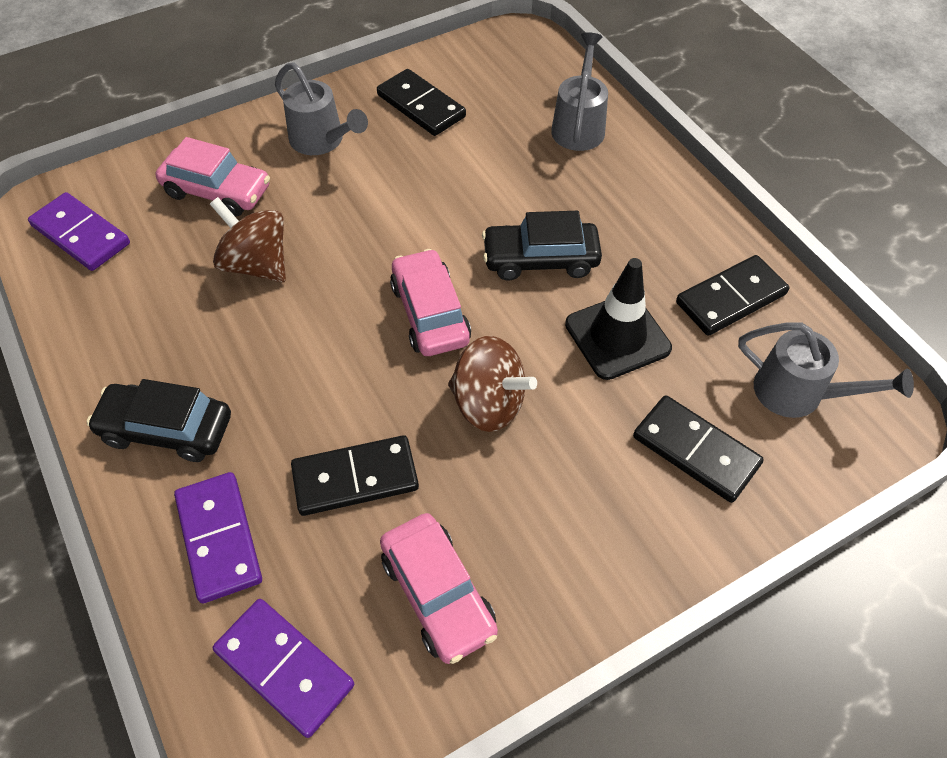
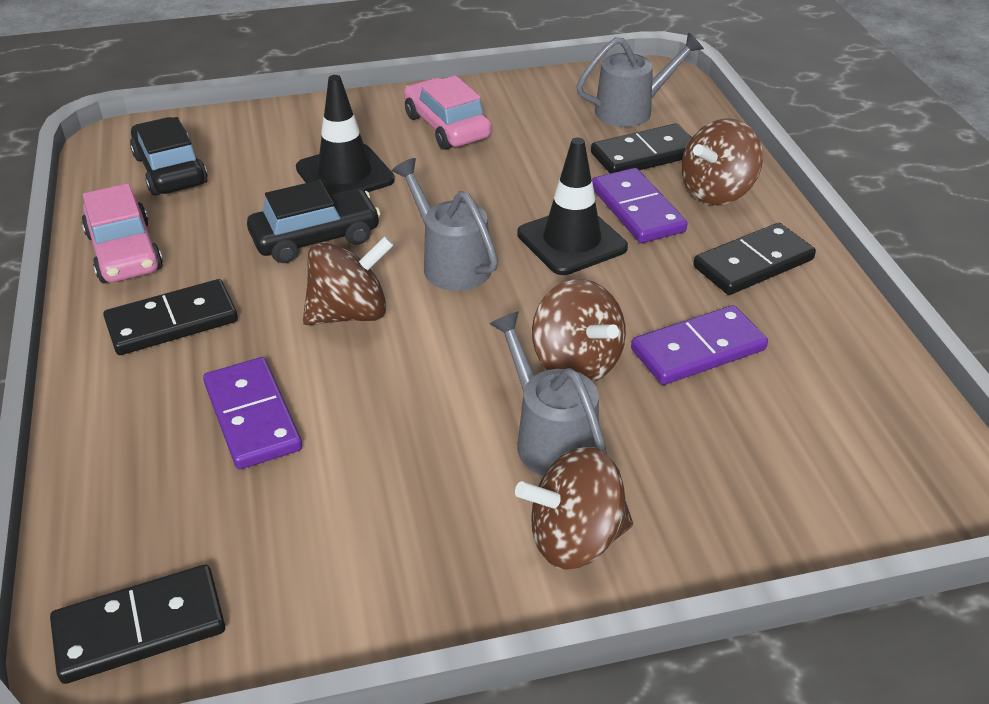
black traffic cone: 1 -> 2
brown spinning top: 2 -> 4
pink car: 3 -> 2

